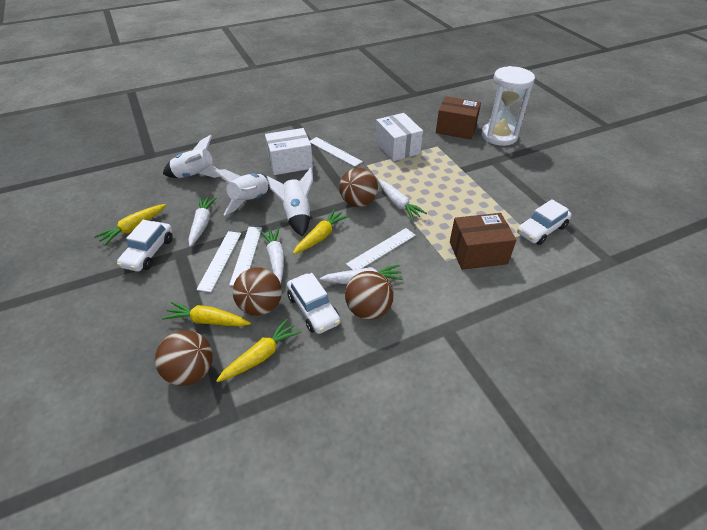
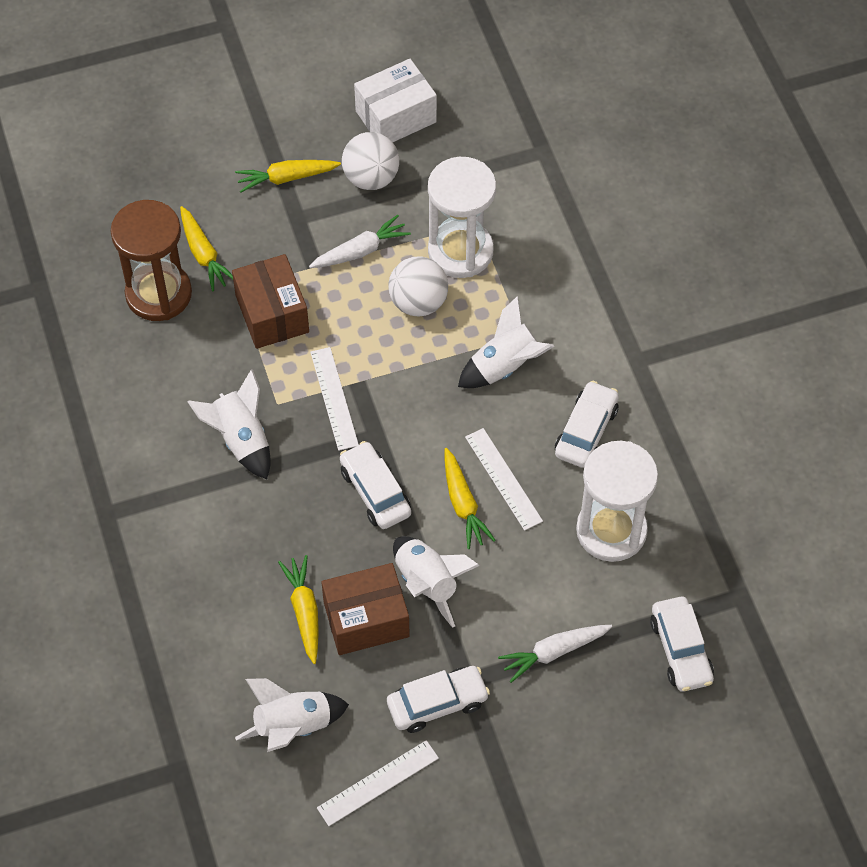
brown ball: 4 -> 0
brown hourglass: 0 -> 1
white ball: 0 -> 2
white box: 2 -> 1
white car: 3 -> 4
white carrot: 4 -> 2
white hourglass: 1 -> 2
white rocket: 3 -> 4
white ruler: 4 -> 3

